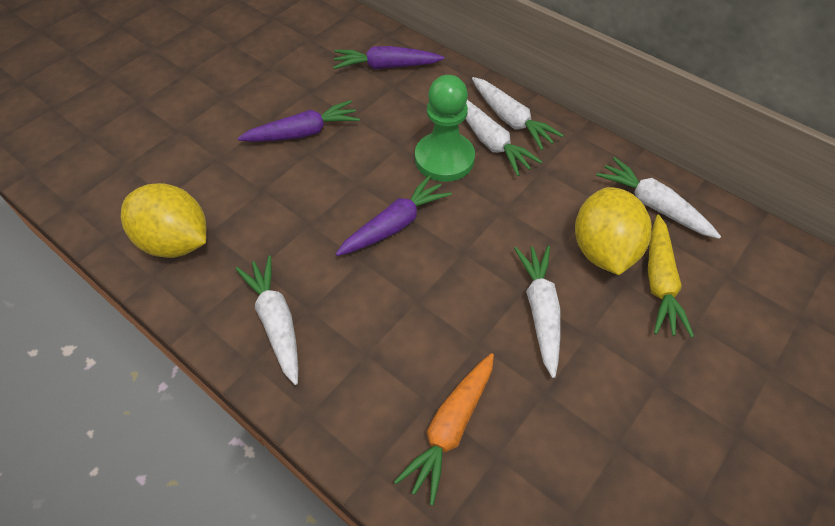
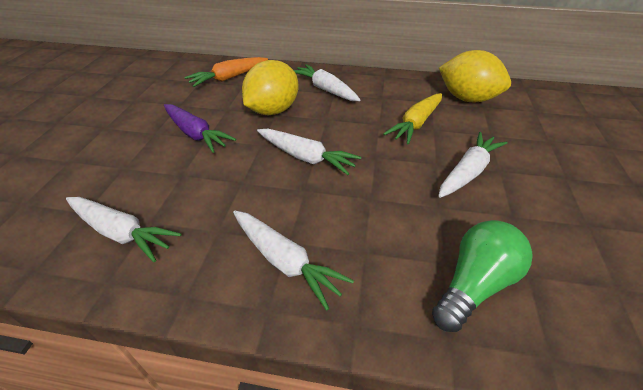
green light bulb: 0 -> 1
green pawn: 1 -> 0
purple carrot: 3 -> 1

